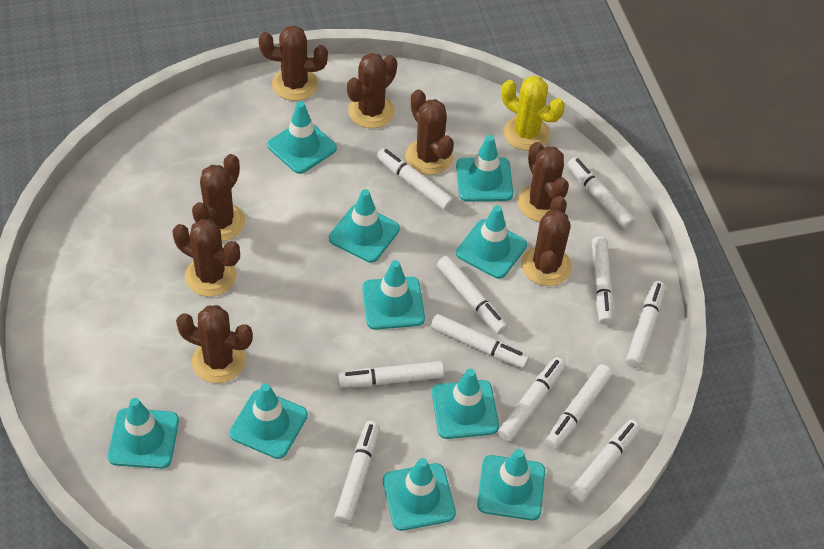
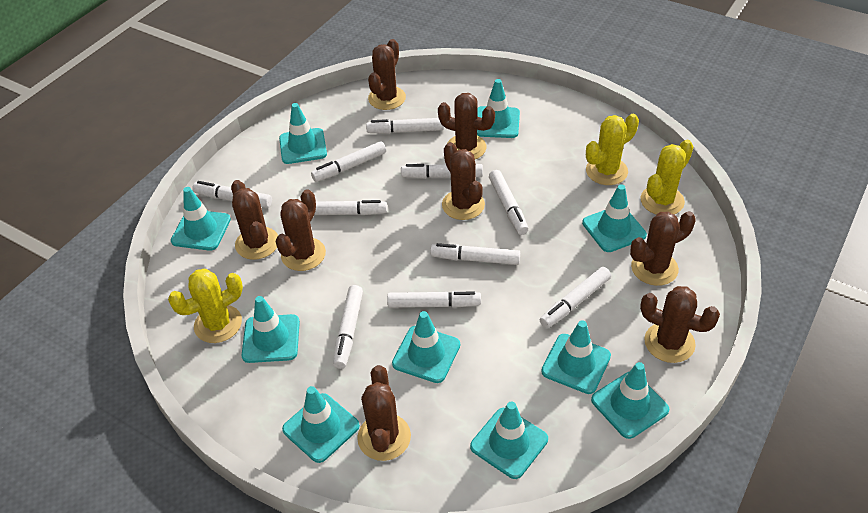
white marker: 11 -> 10
yellow cactus: 1 -> 3

